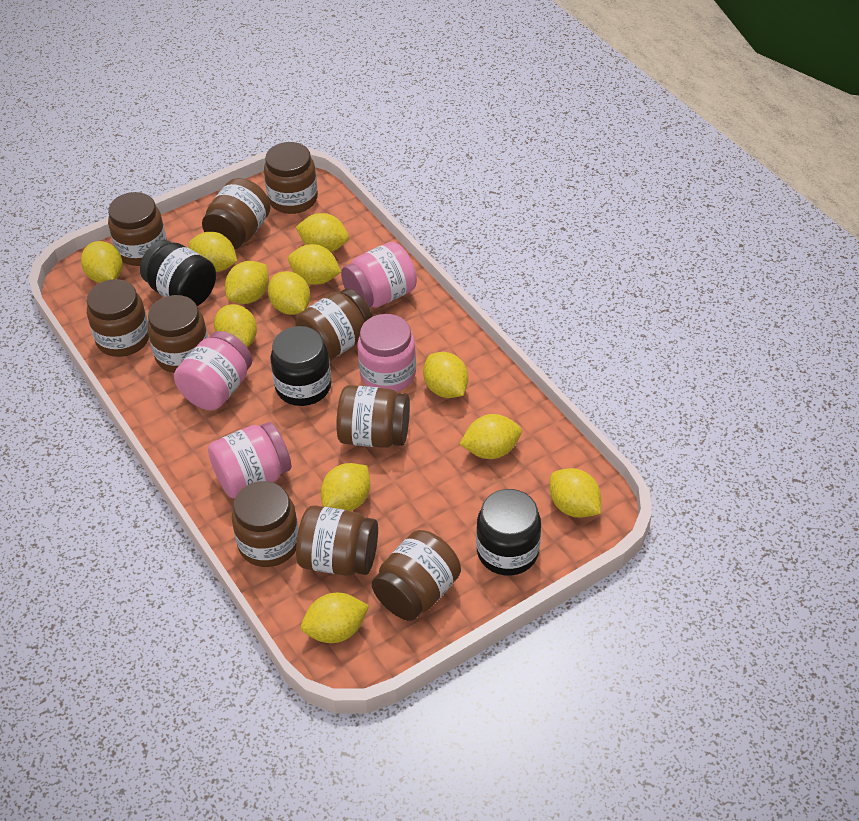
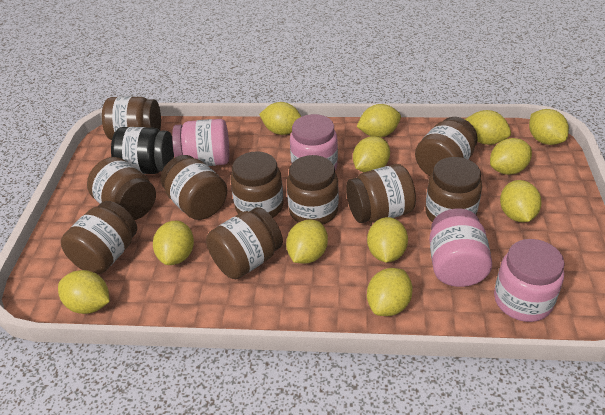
black jar: 3 -> 1

